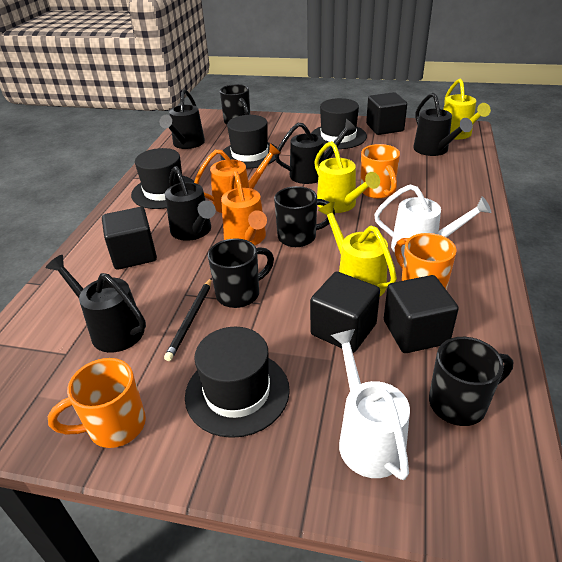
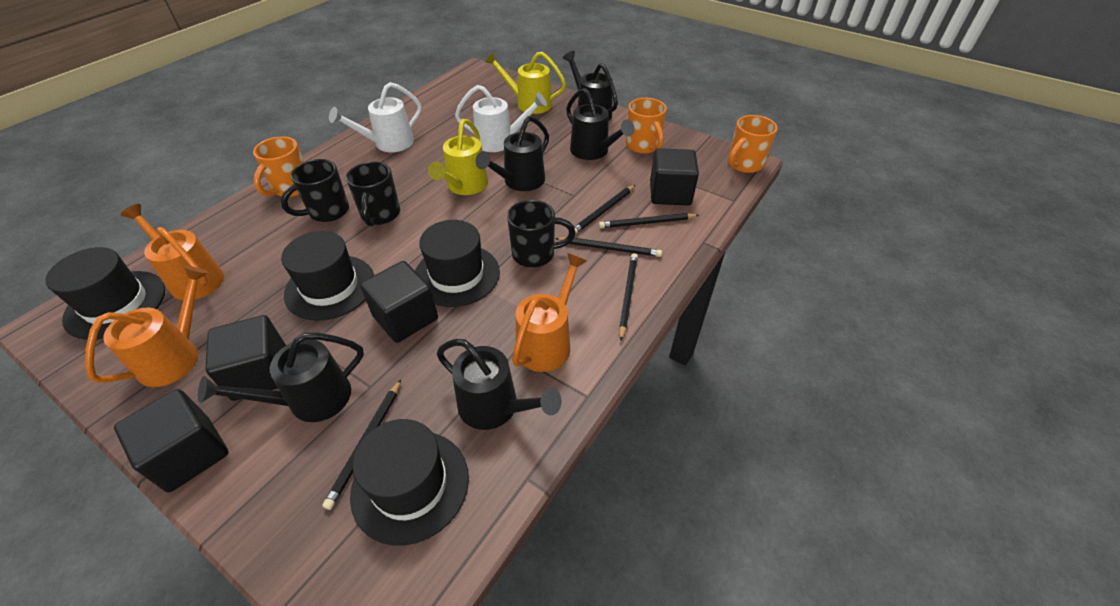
black mug: 4 -> 3
black pencil: 1 -> 5
orange watering can: 2 -> 3
yellow watering can: 3 -> 2

